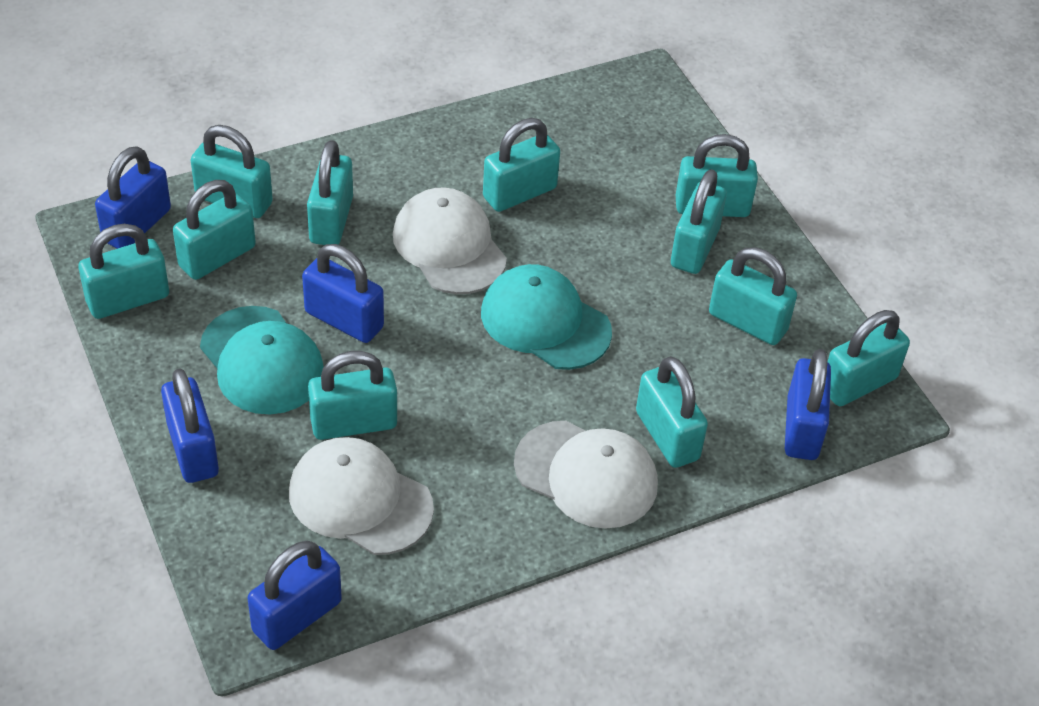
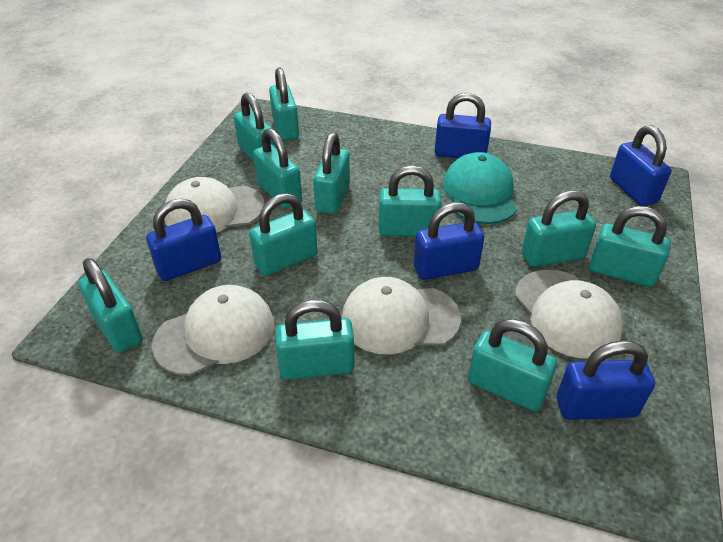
turquoise cap: 2 -> 1
white cap: 3 -> 4

